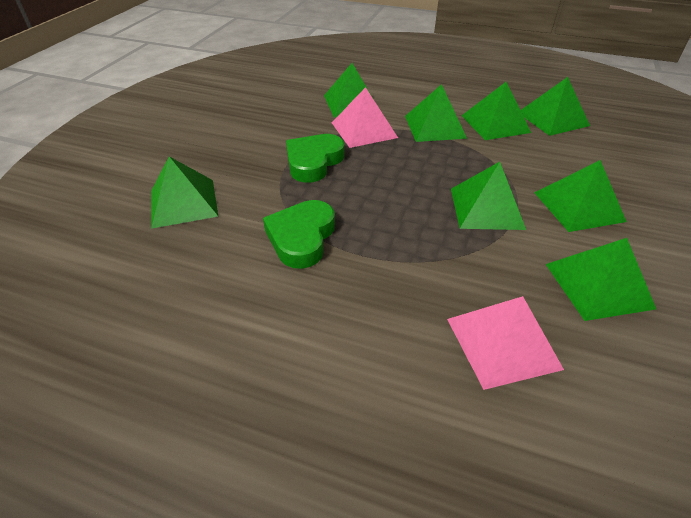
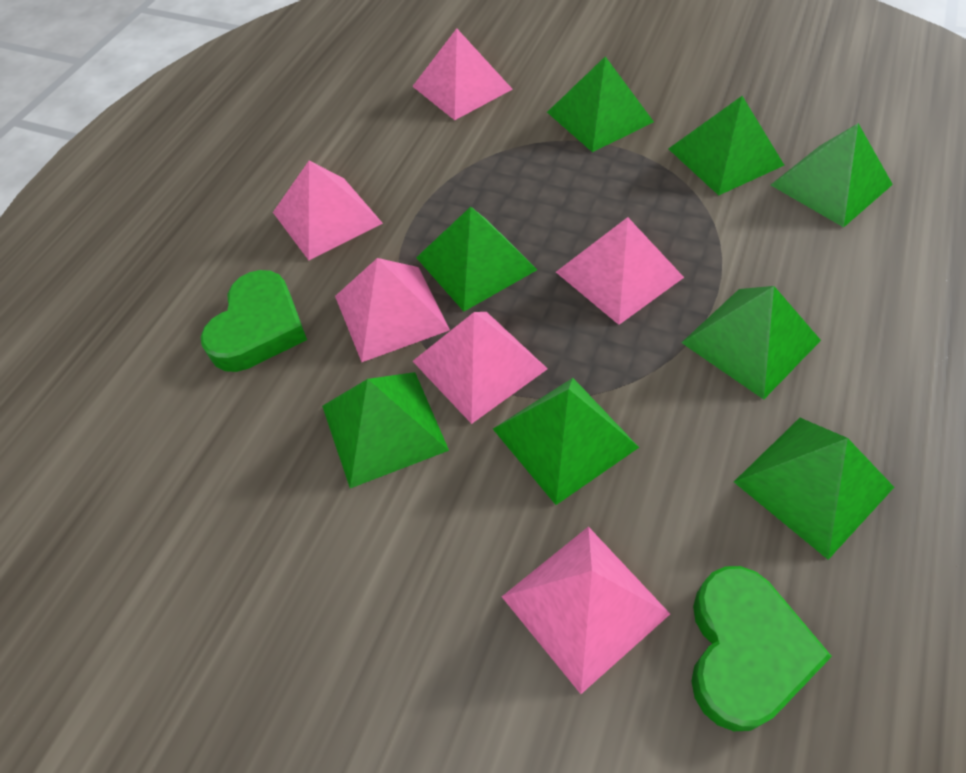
pink pyramid: 2 -> 6

